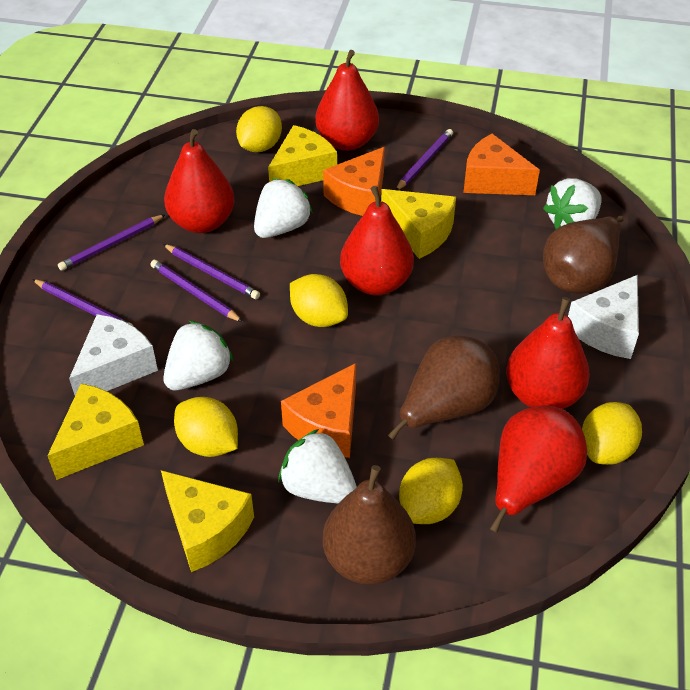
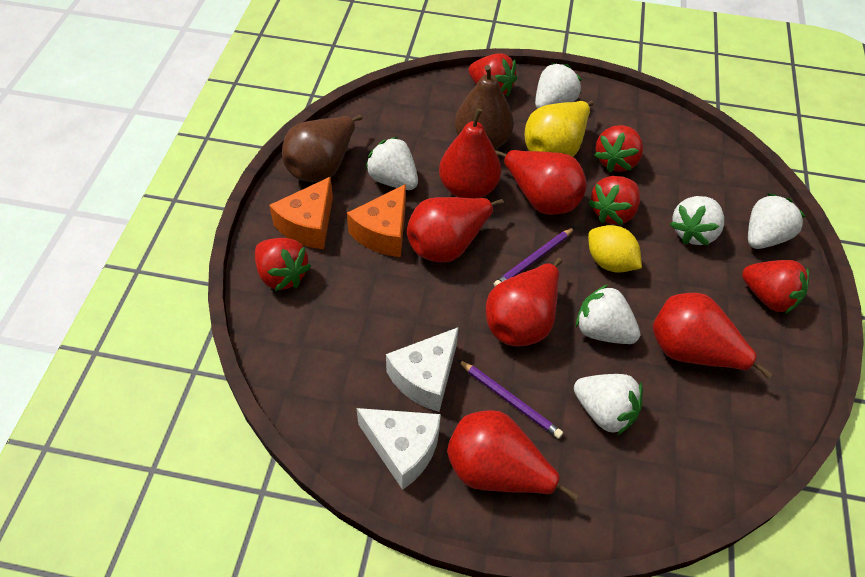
brown pear: 3 -> 2
orange cheese: 3 -> 2
purple pencil: 5 -> 2
red pear: 5 -> 6
red strawberry: 0 -> 5
white strawberry: 4 -> 6
yellow cheese: 4 -> 0
yellow lemon: 5 -> 1
yellow pear: 0 -> 1

